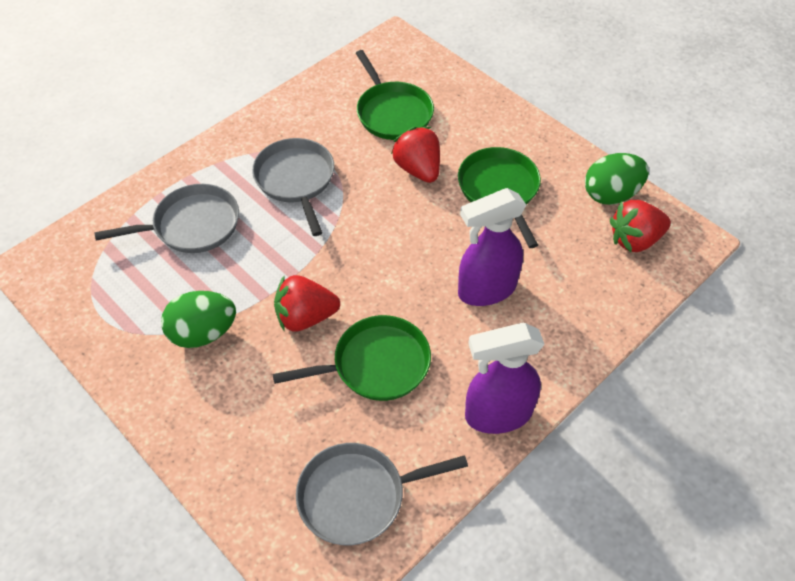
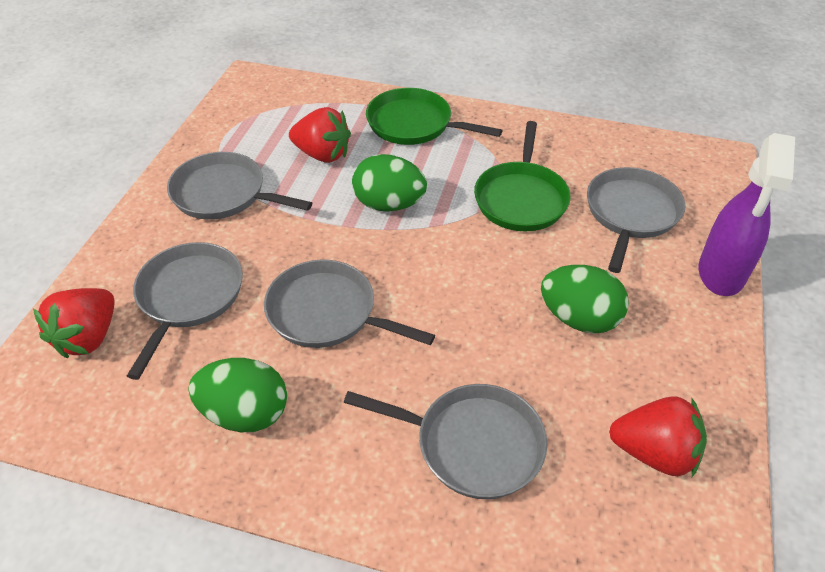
green egg: 2 -> 3
green pan: 3 -> 2
grey pan: 3 -> 5
purple spray bottle: 2 -> 1

